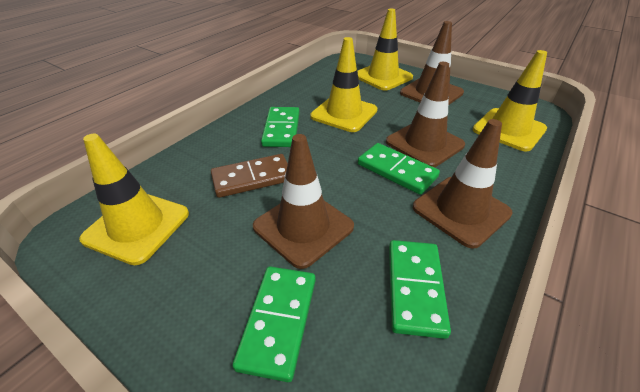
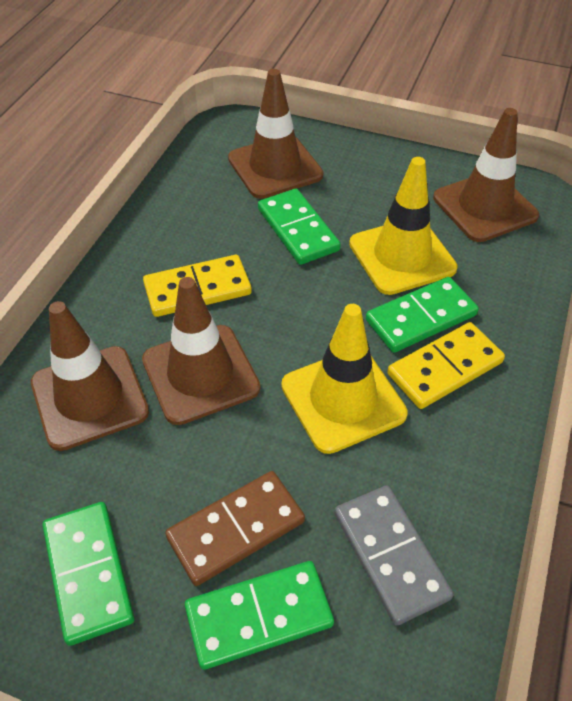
grey domino: 0 -> 1
yellow domino: 0 -> 2
yellow traffic cone: 4 -> 2

